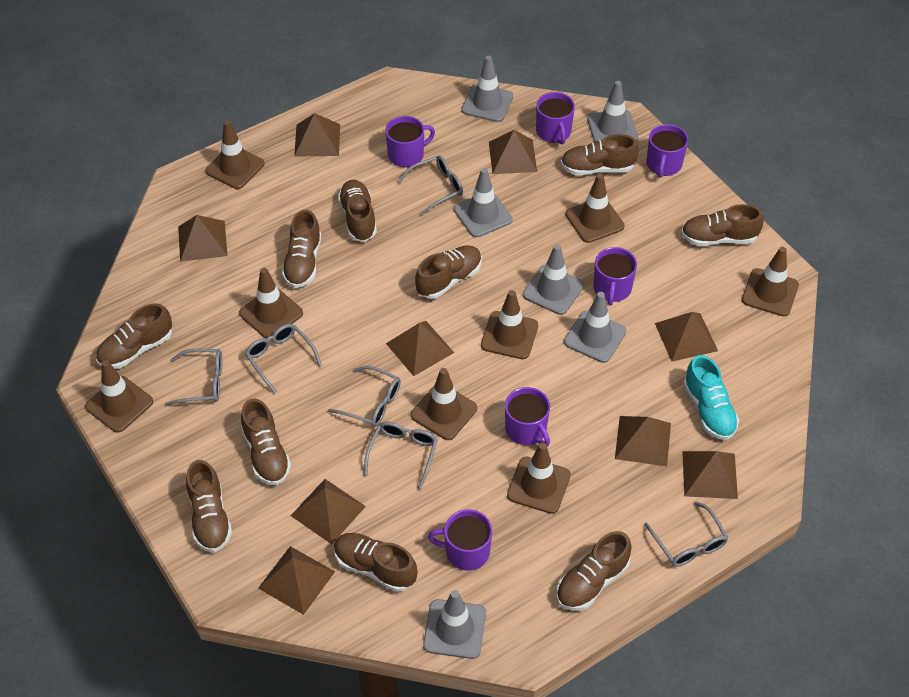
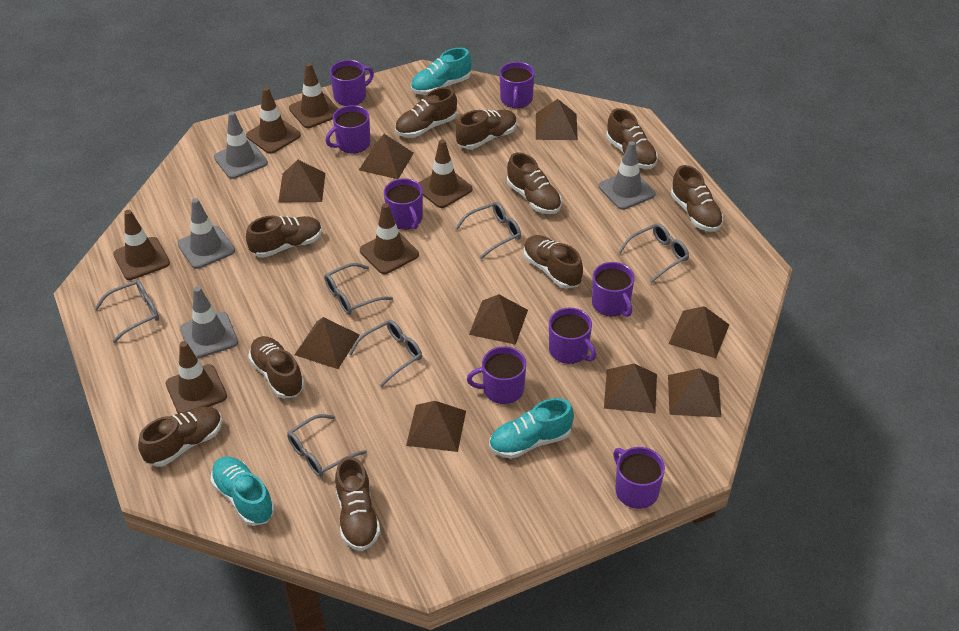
brown traffic cone: 8 -> 6
grey traffic cone: 6 -> 4
purple mug: 6 -> 8
turquoise shoe: 1 -> 3

